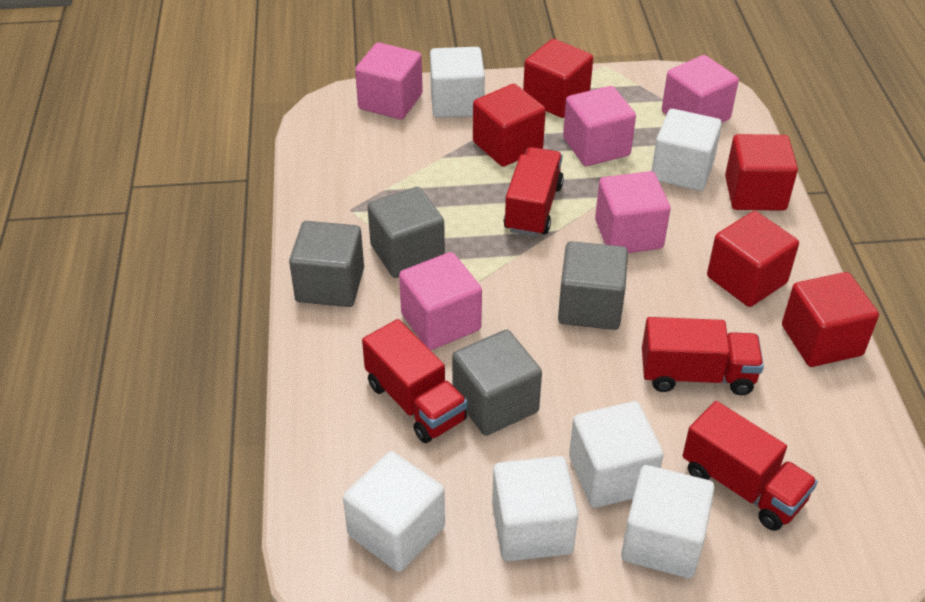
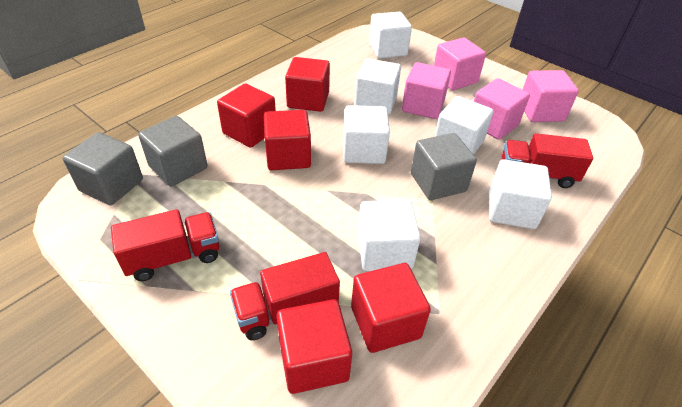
grey cube: 4 -> 3
pink cube: 5 -> 4
red truck: 4 -> 3

